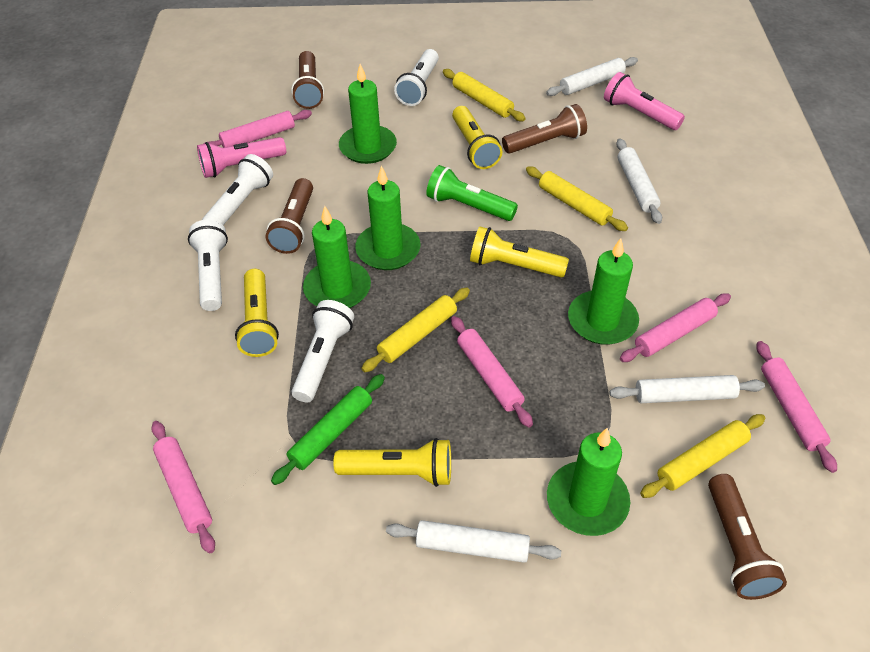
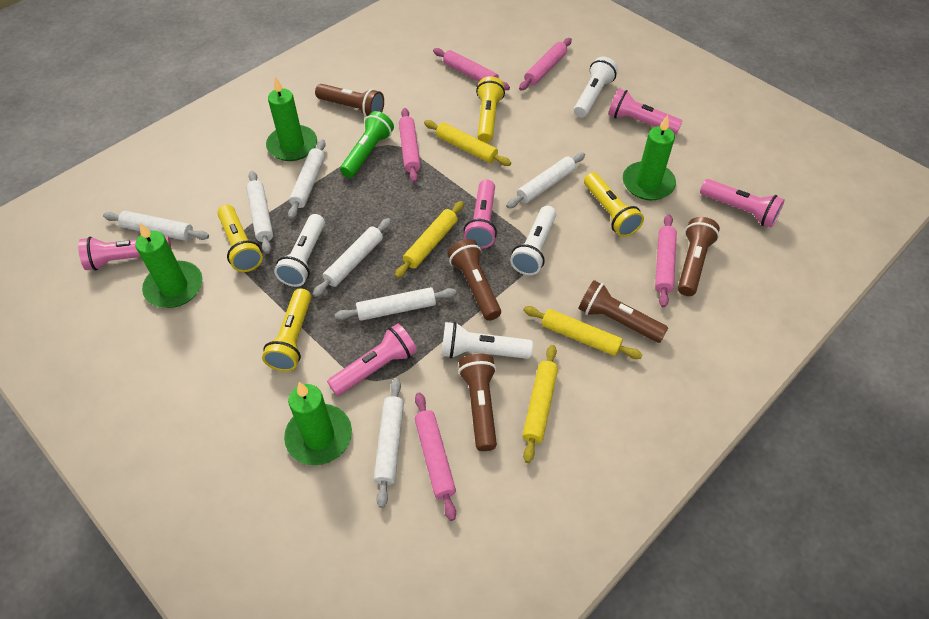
brown flashlight: 4 -> 5
green candle: 5 -> 4
green rolling pin: 1 -> 0
pink flashlight: 2 -> 5
white rolling pin: 4 -> 7

